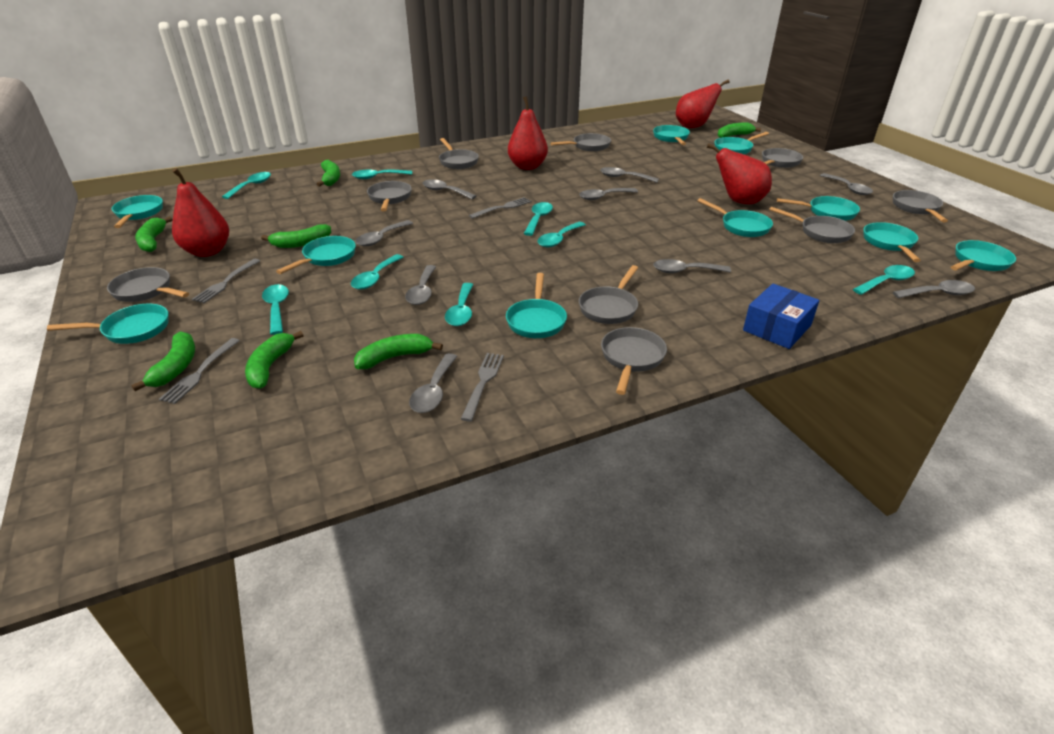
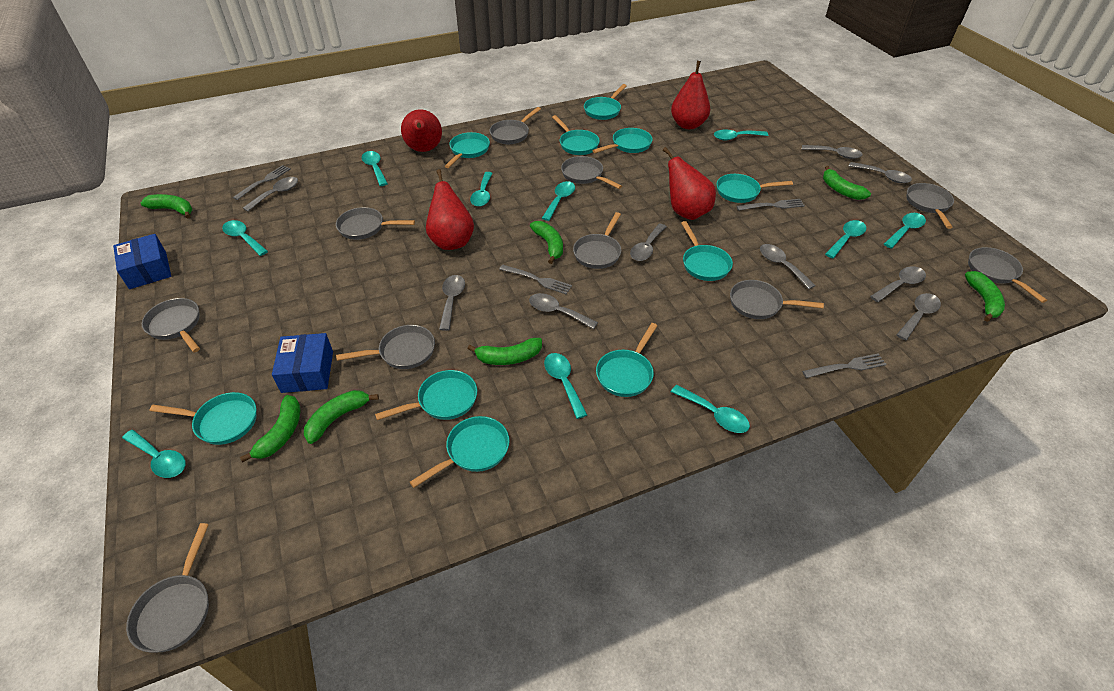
blue box: 1 -> 2
grey pan: 9 -> 10
turquoise spoon: 8 -> 10

